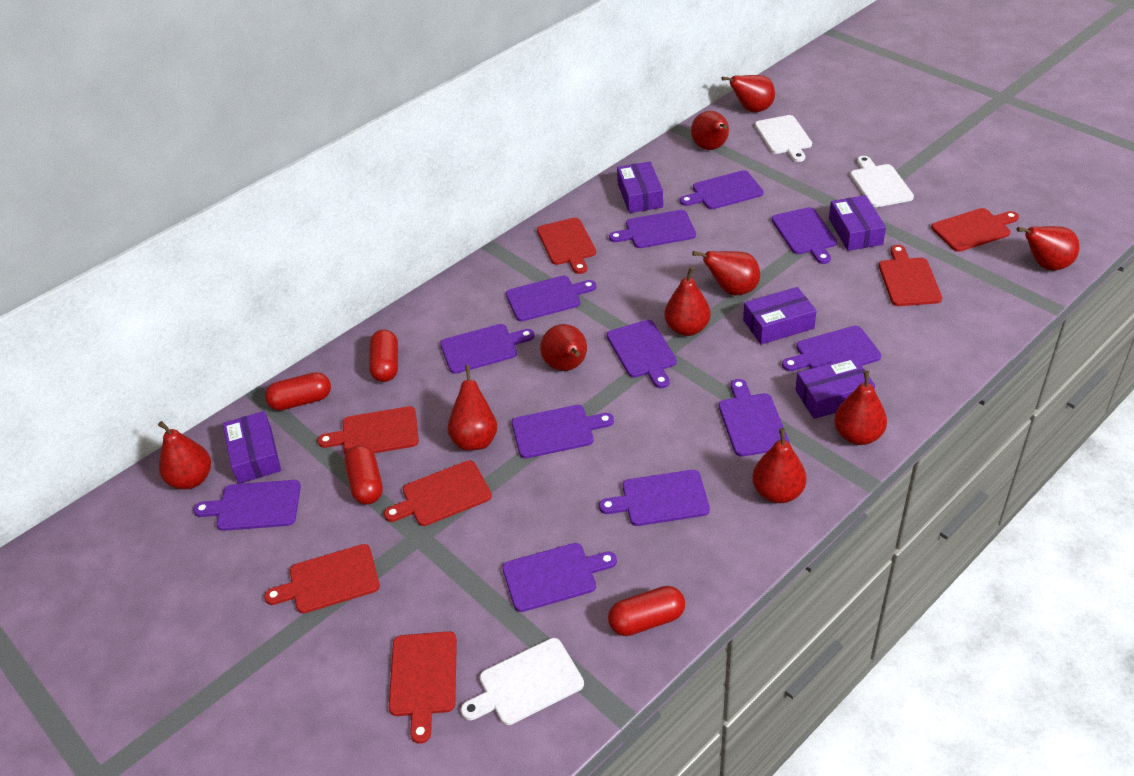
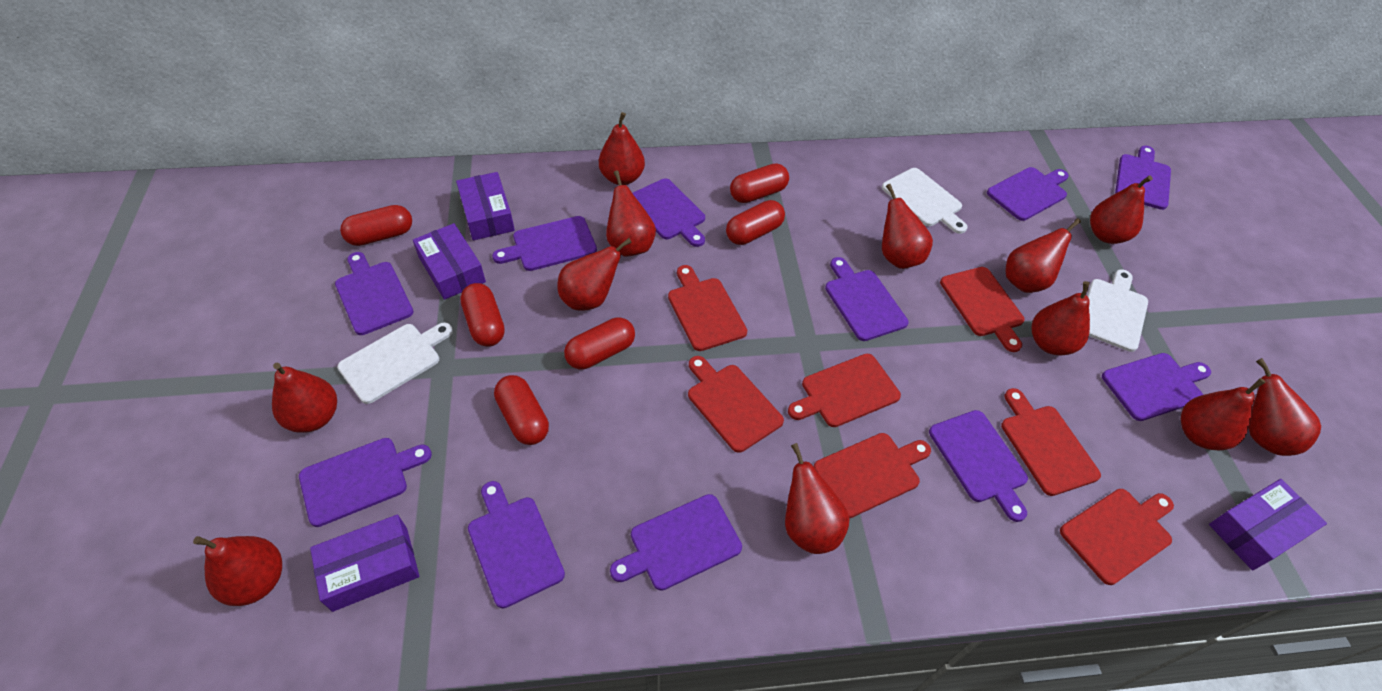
purple box: 5 -> 4
purple cutting board: 12 -> 11
red capsule: 4 -> 6
red pear: 10 -> 12

